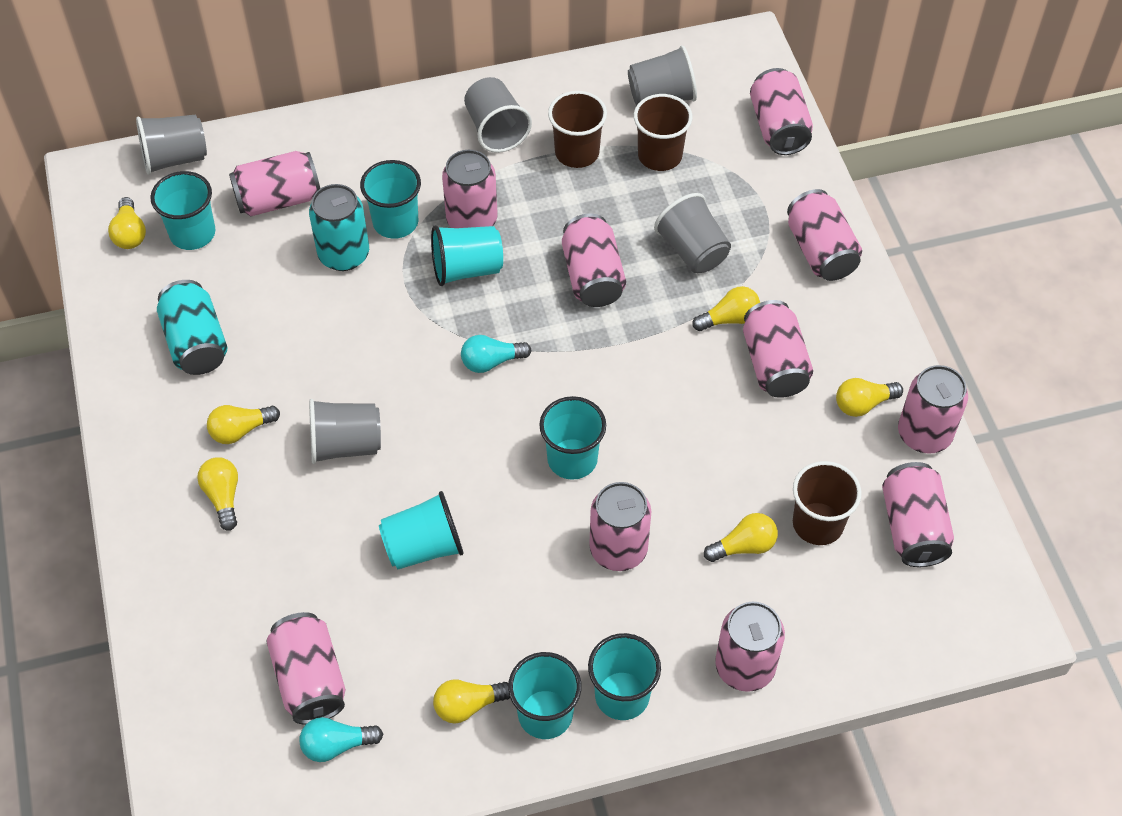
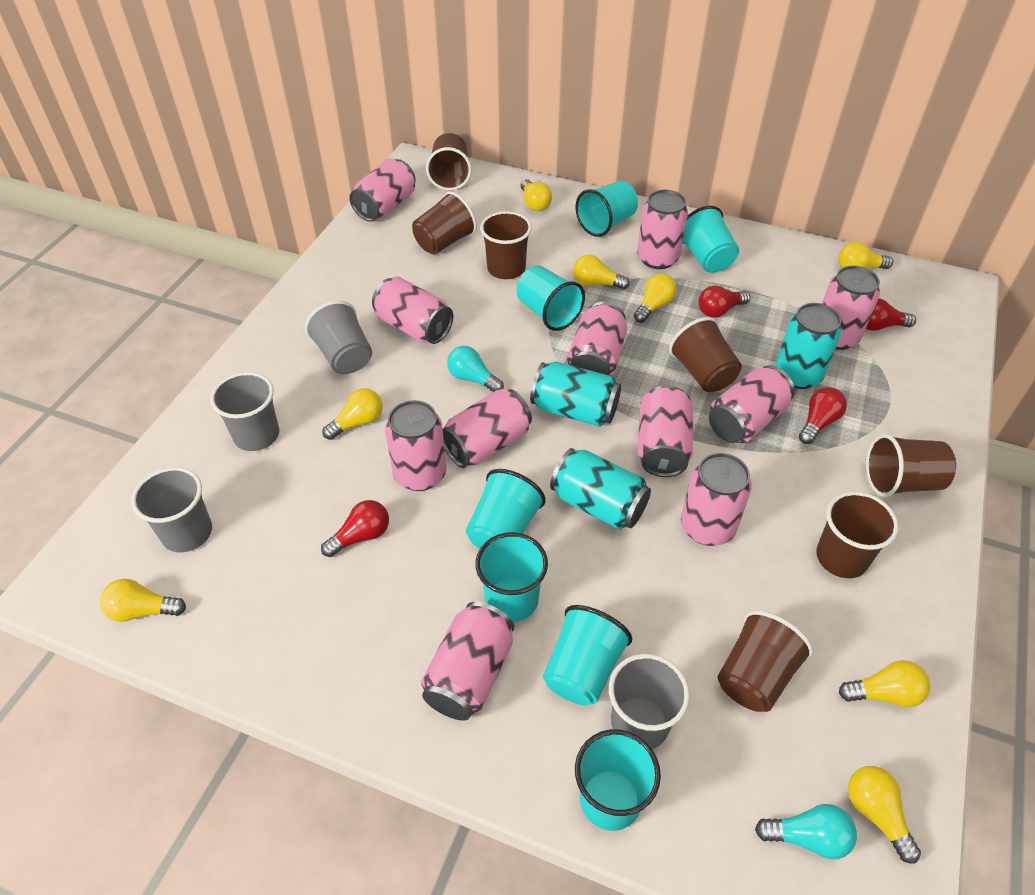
brown cup: 3 -> 7
grey cup: 5 -> 4
red light bulb: 0 -> 4
turquoise can: 2 -> 3
yellow light bulb: 7 -> 8

